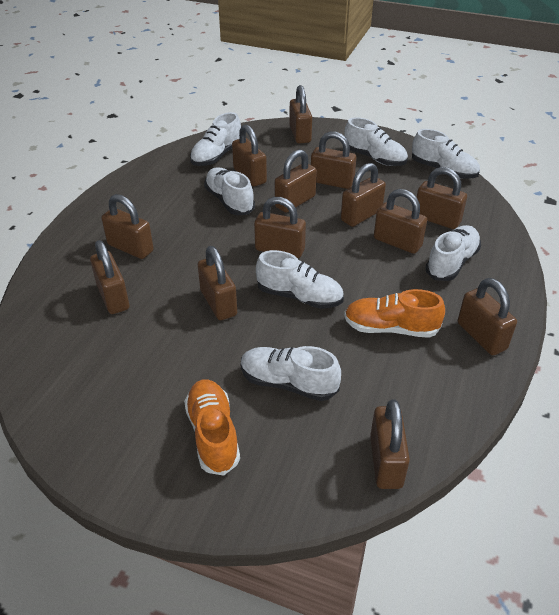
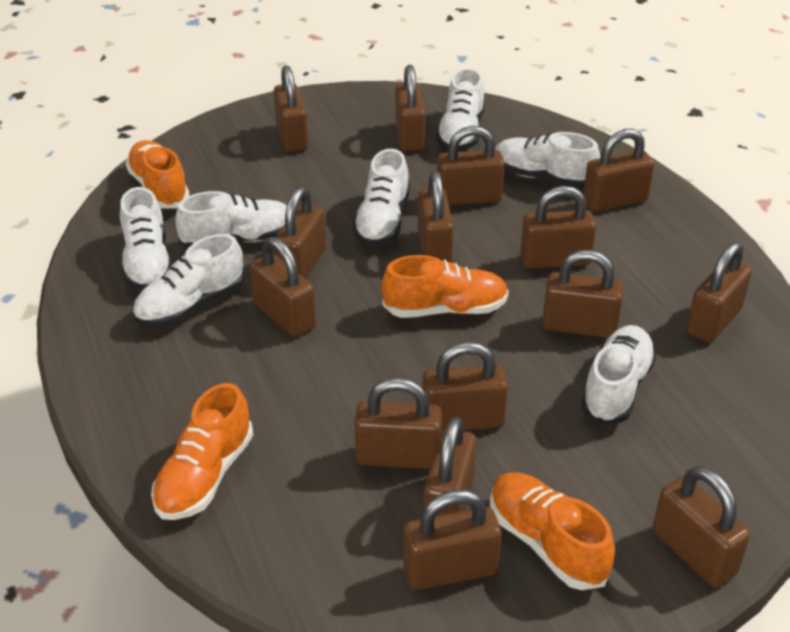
brown padlock: 13 -> 15
orange shoe: 2 -> 4

